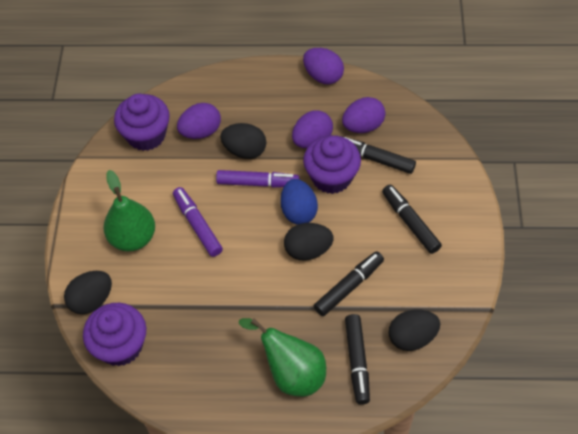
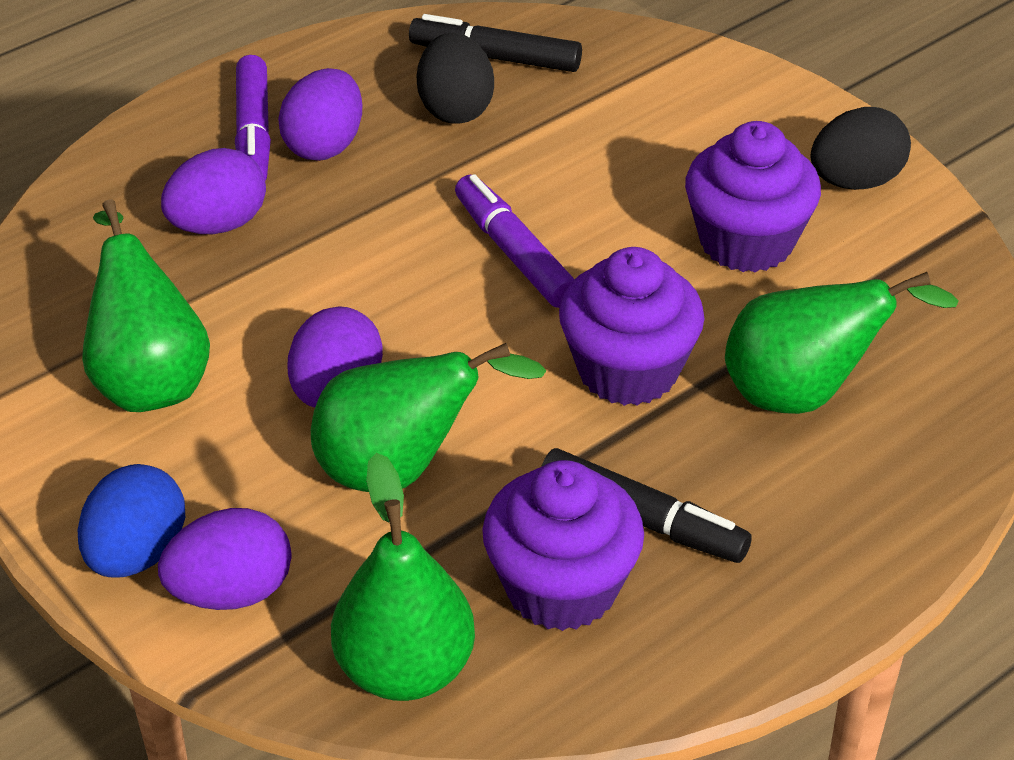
black egg: 4 -> 2
black marker: 4 -> 2
green pear: 2 -> 4

